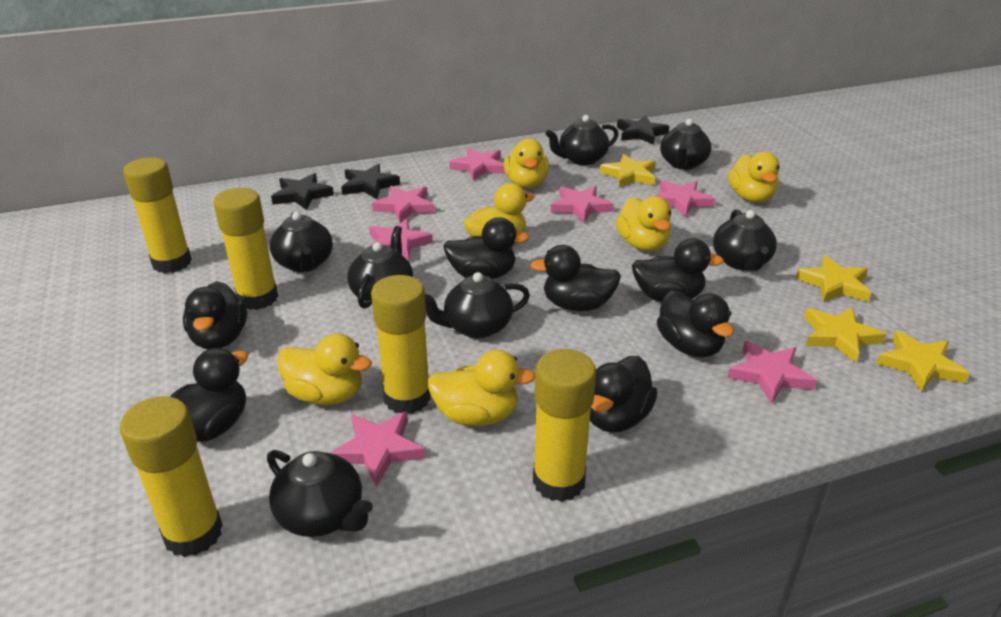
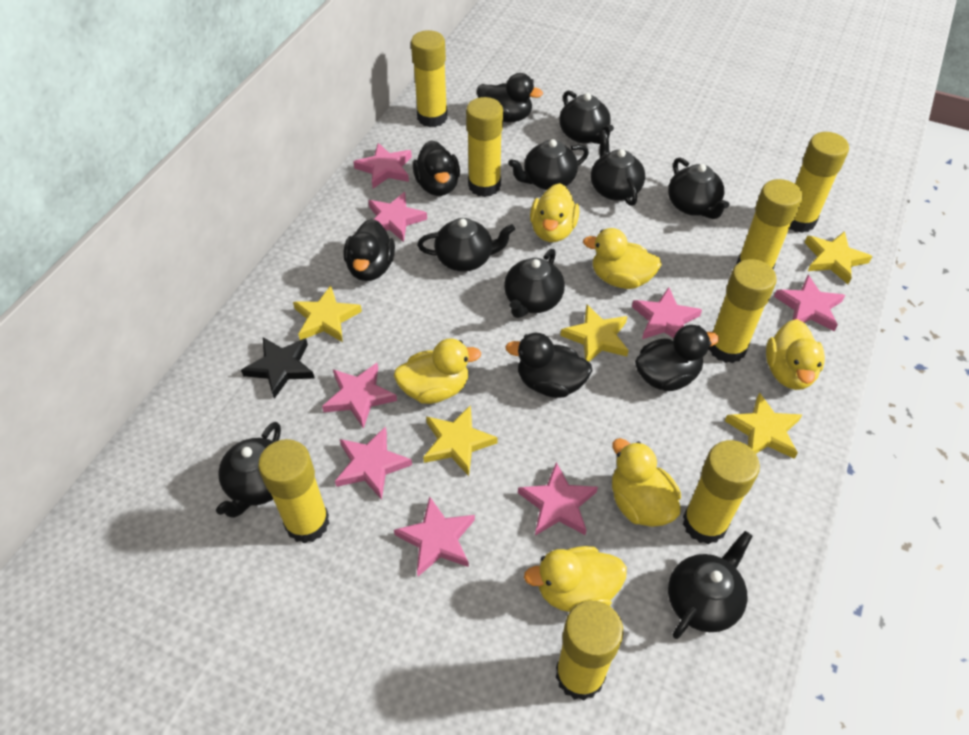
black duck: 7 -> 5
black star: 3 -> 1
black teapot: 7 -> 8
pink star: 7 -> 8
yellow glue stick: 5 -> 8
yellow star: 4 -> 5

